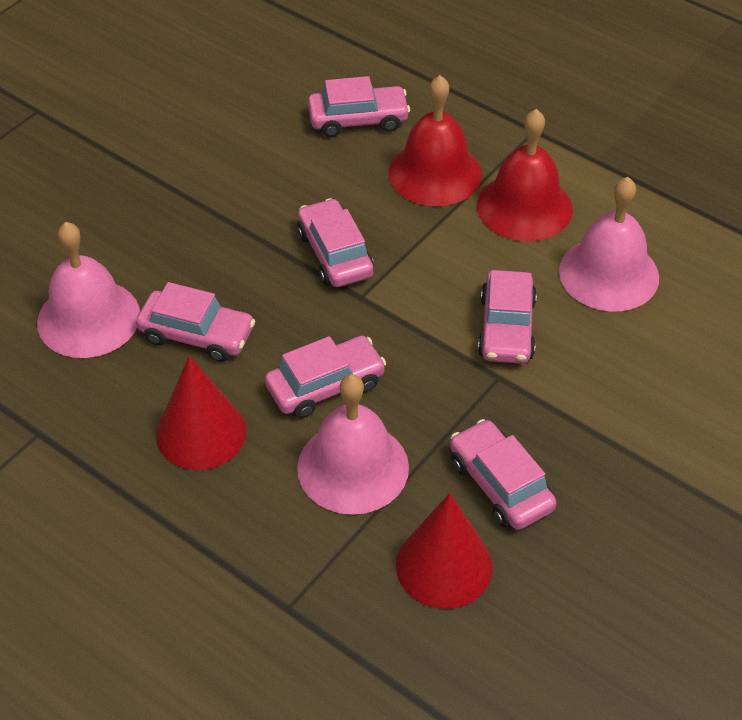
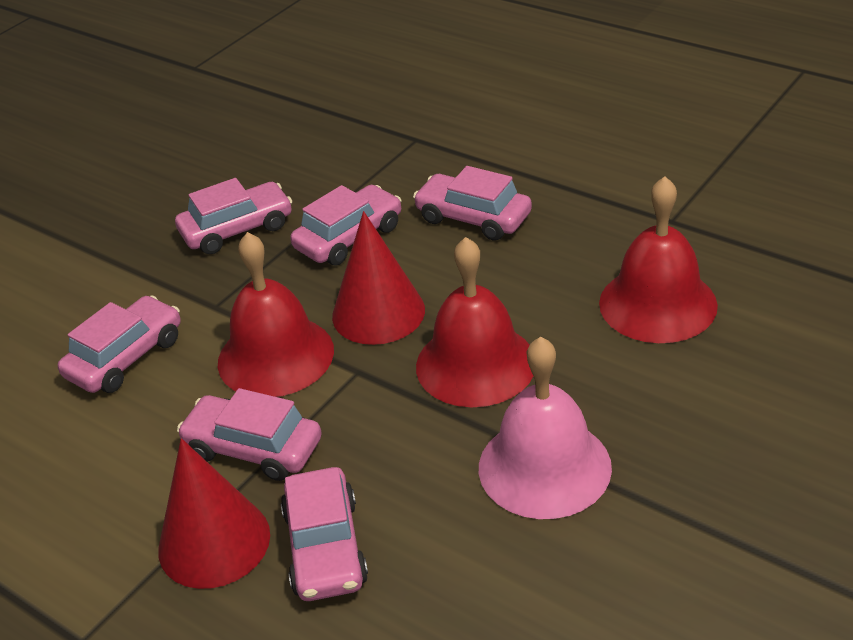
pink bell: 3 -> 1
red bell: 2 -> 3

